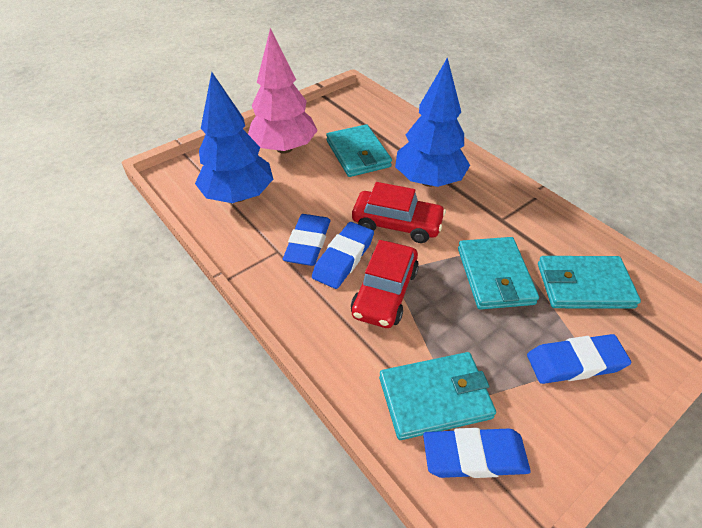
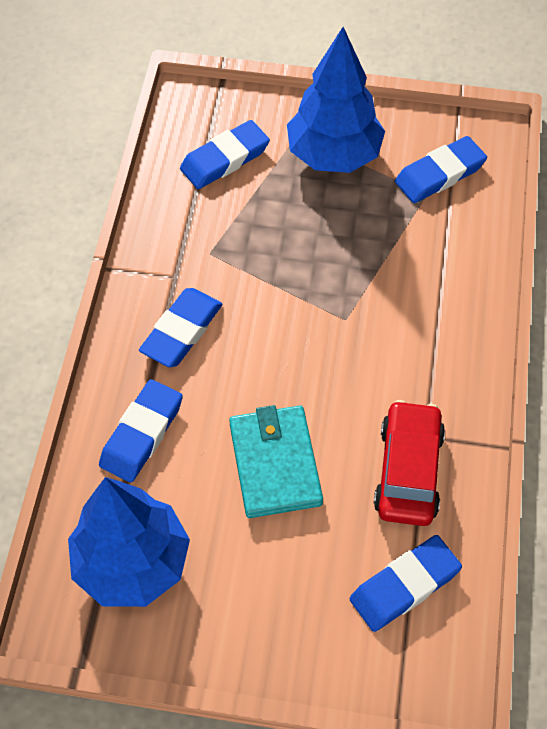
blue eraser: 4 -> 5
pink tree: 1 -> 0
red car: 2 -> 1
turquoise wallet: 4 -> 1

